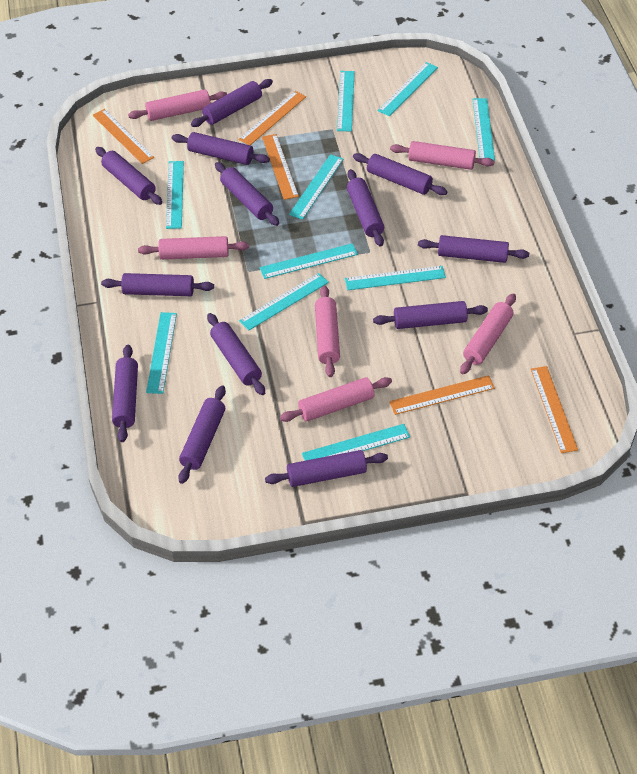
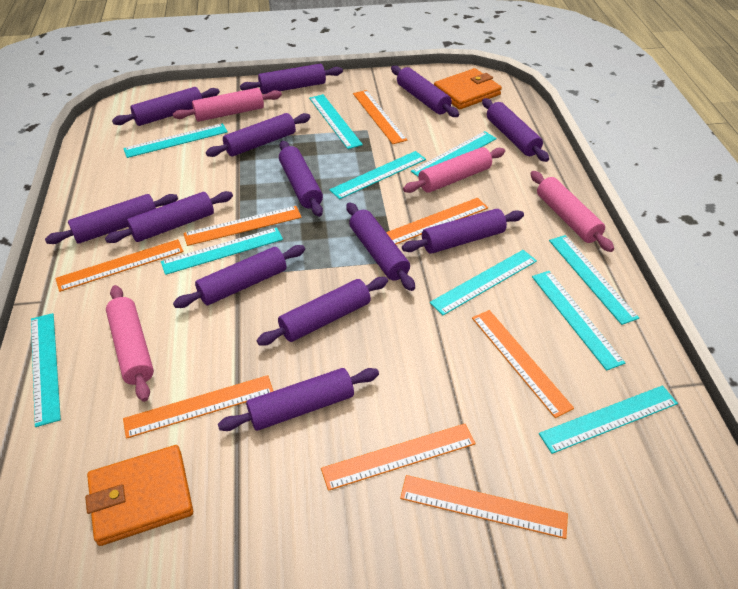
orange ruler: 5 -> 8
orange wallet: 0 -> 2
pink rolling pin: 6 -> 4

